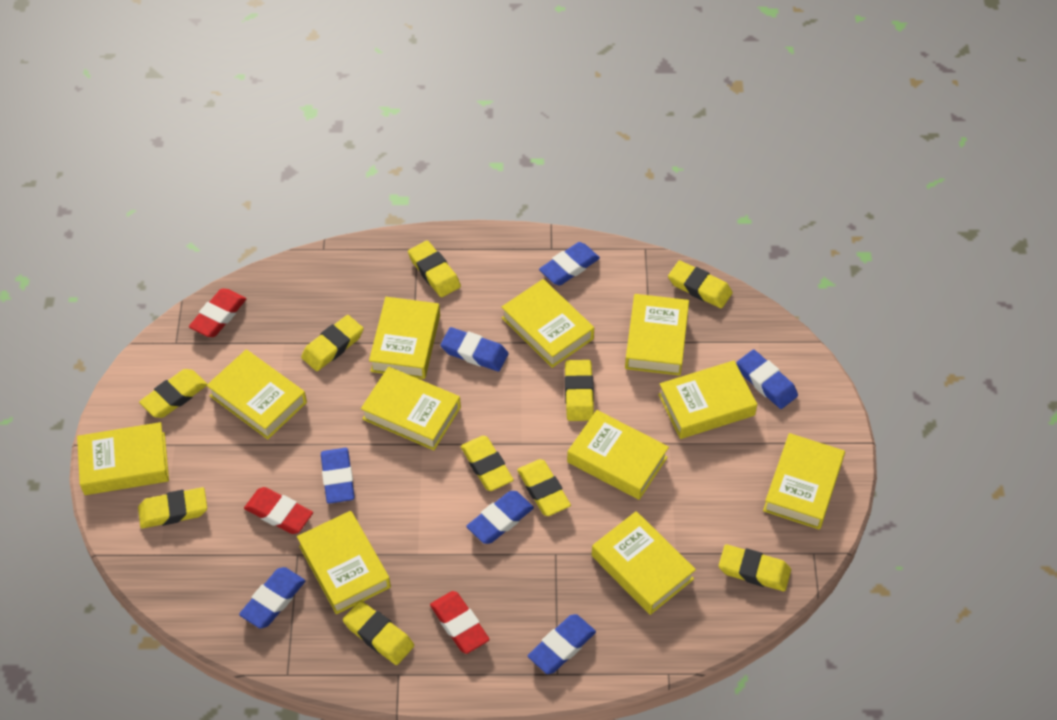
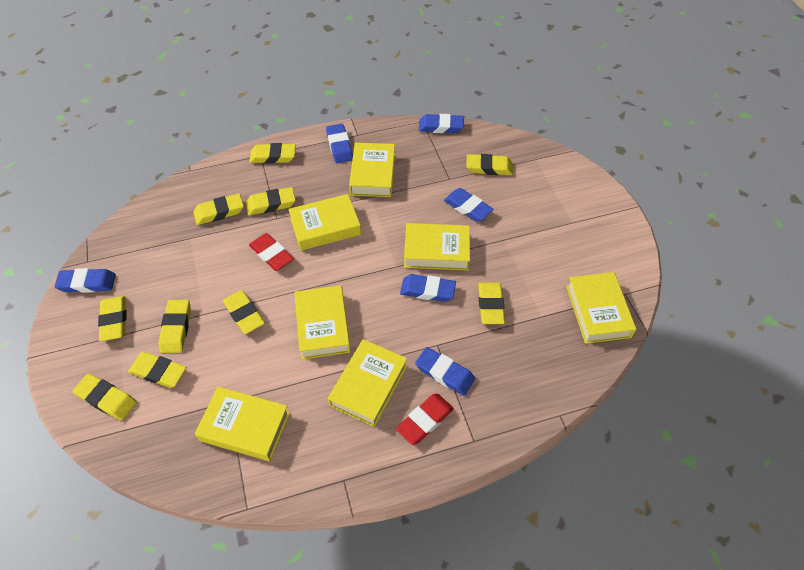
blue eraser: 7 -> 6
red eraser: 3 -> 2
yellow book: 11 -> 7

